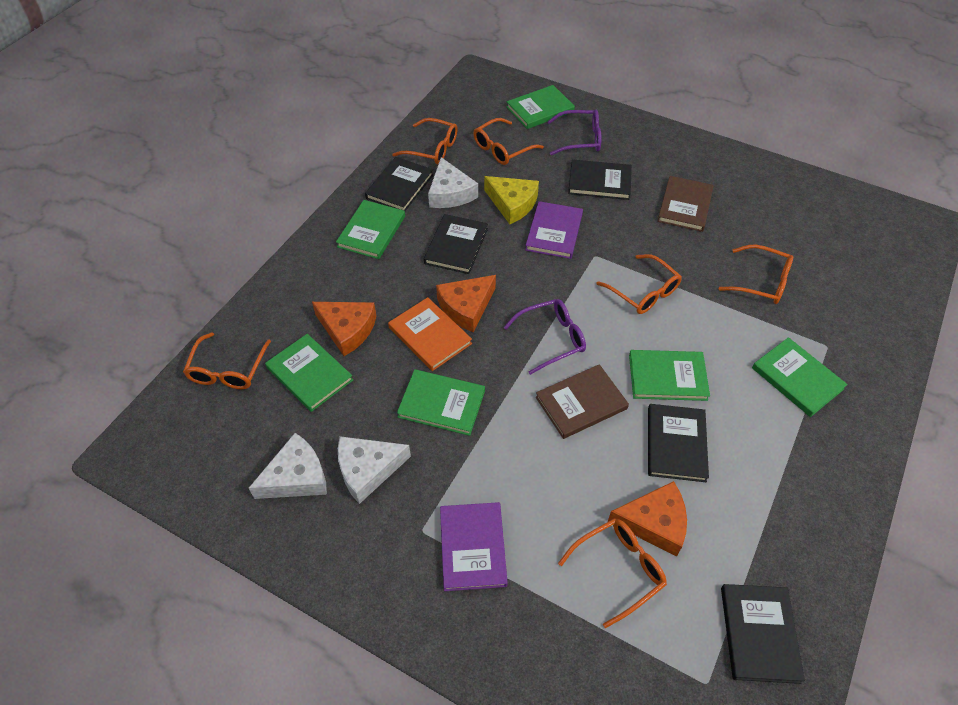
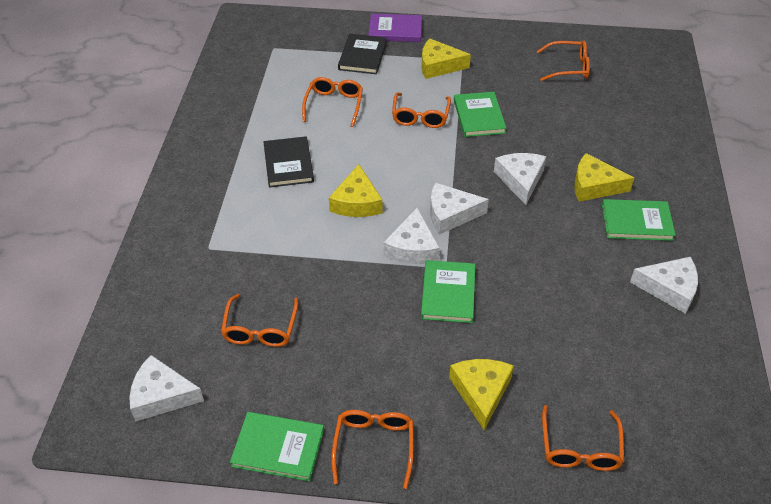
black book: 5 -> 2
brown book: 2 -> 0
green book: 6 -> 4
orange book: 1 -> 0
orange cheese: 3 -> 0
purple book: 2 -> 1
purple glasses: 2 -> 0
white cheese: 3 -> 5
yellow cheese: 1 -> 4

